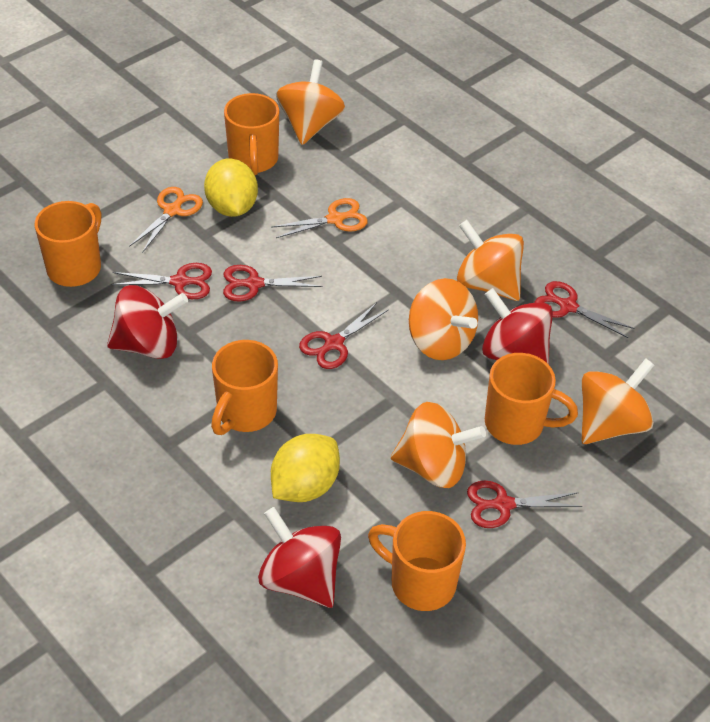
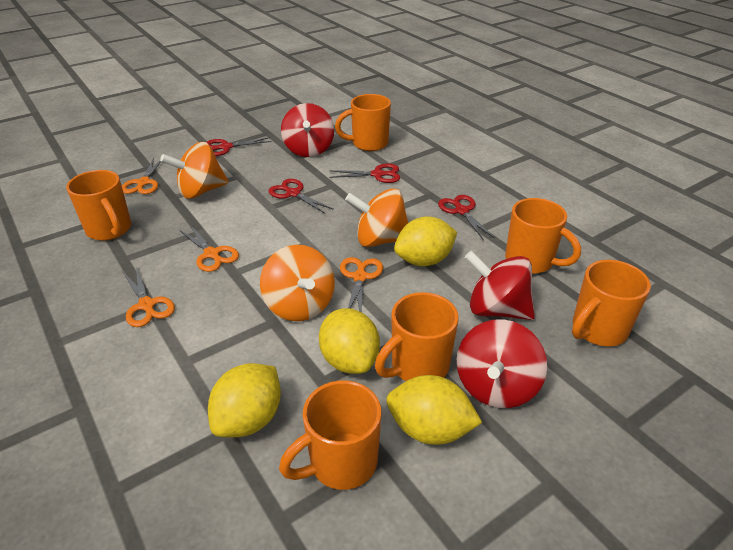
orange mug: 5 -> 6
orange scissors: 2 -> 4
orange spinning top: 5 -> 3
red scissors: 5 -> 4
yellow lemon: 2 -> 4

